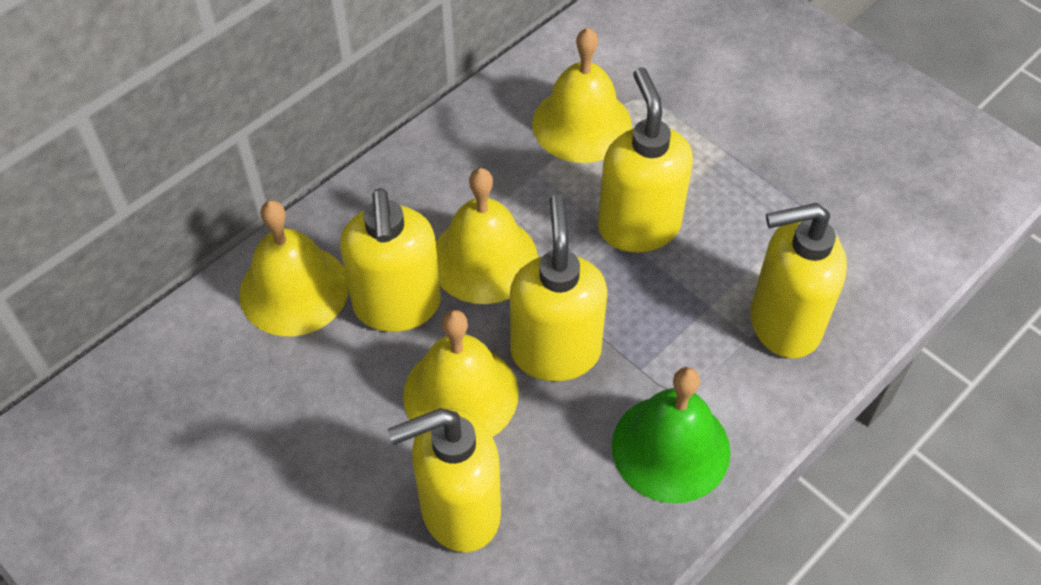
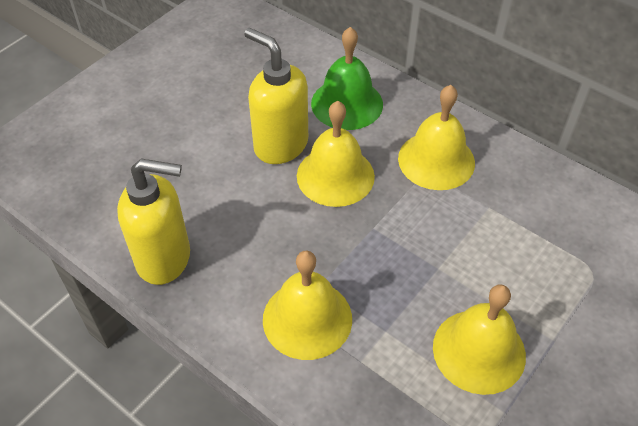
yellow soap dispenser: 5 -> 2

